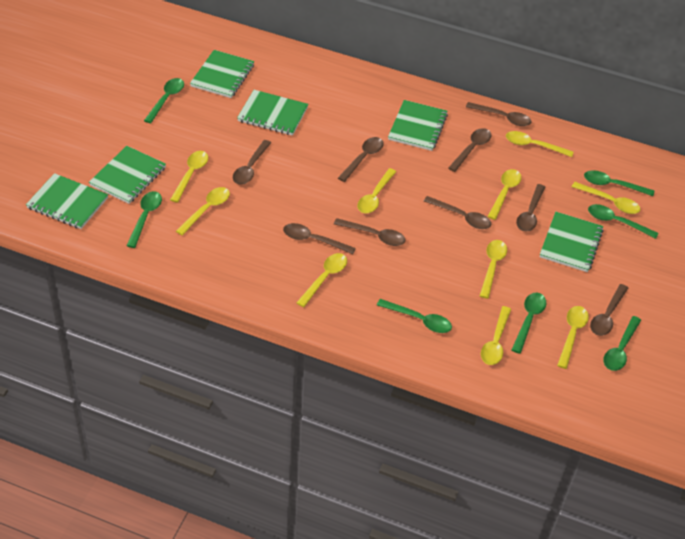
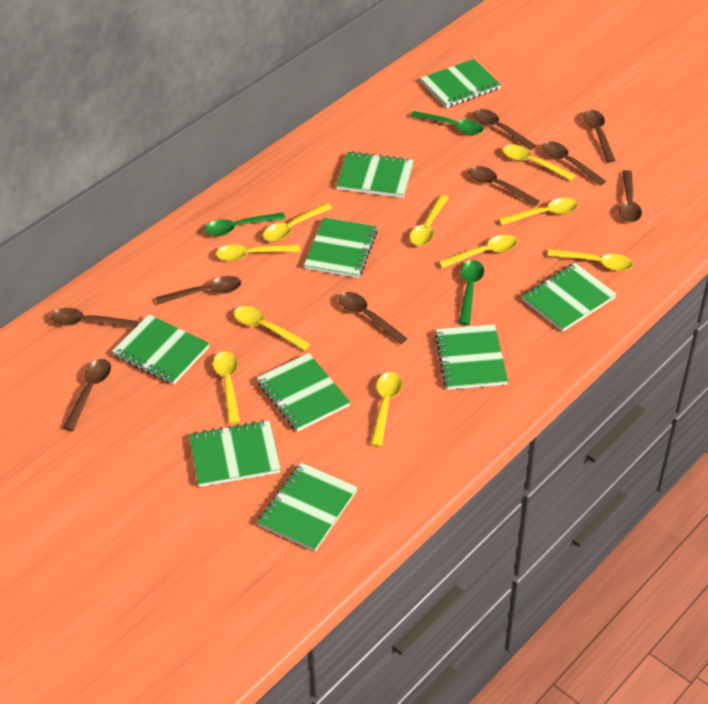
green notebook: 6 -> 9
green spoon: 7 -> 3

